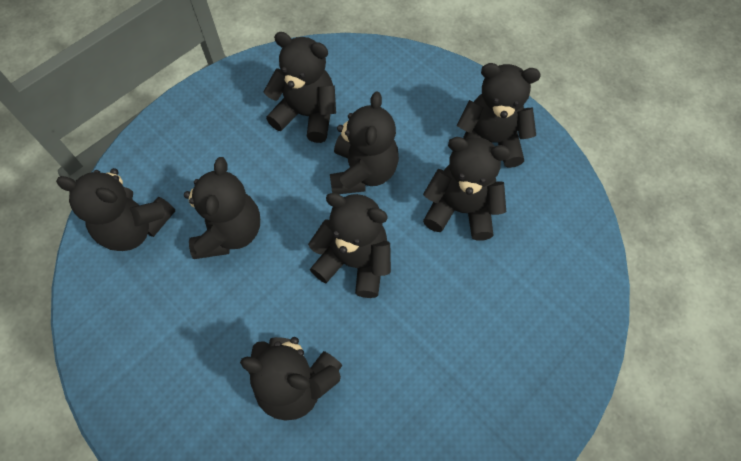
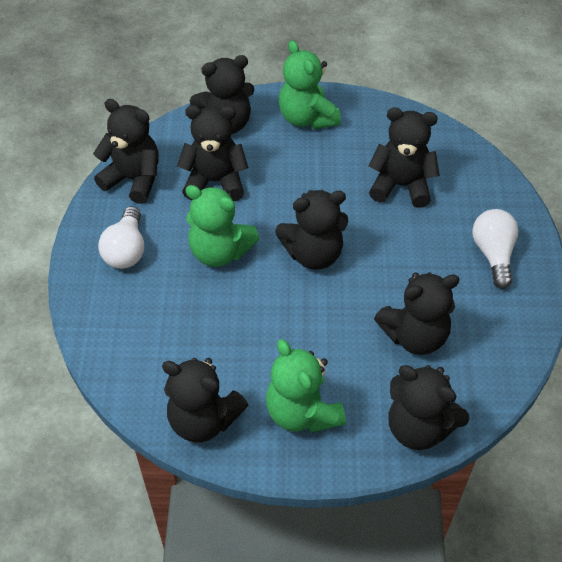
green teddy bear: 0 -> 3
white light bulb: 0 -> 2

